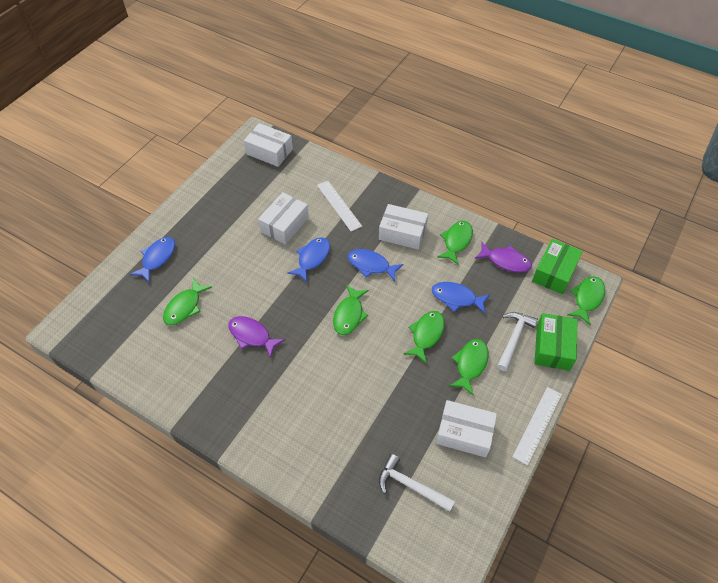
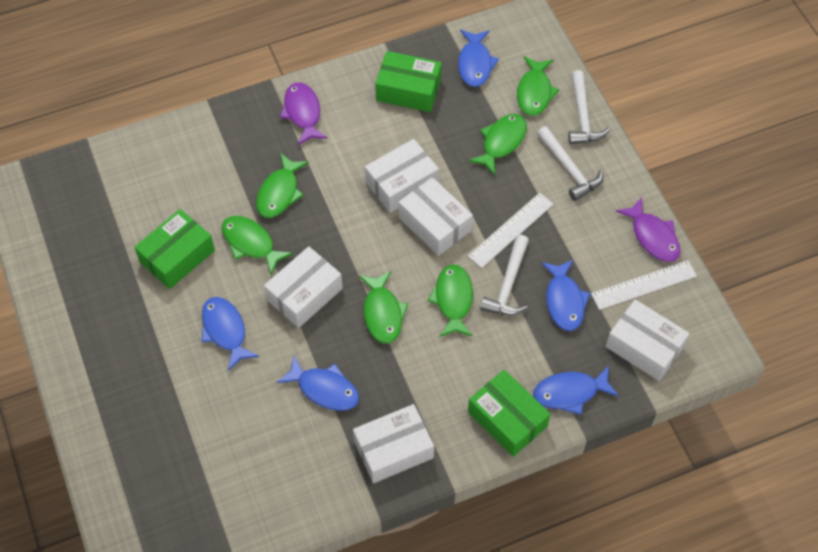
blue fish: 4 -> 5
green box: 2 -> 3
white box: 4 -> 5
white hammer: 2 -> 3

